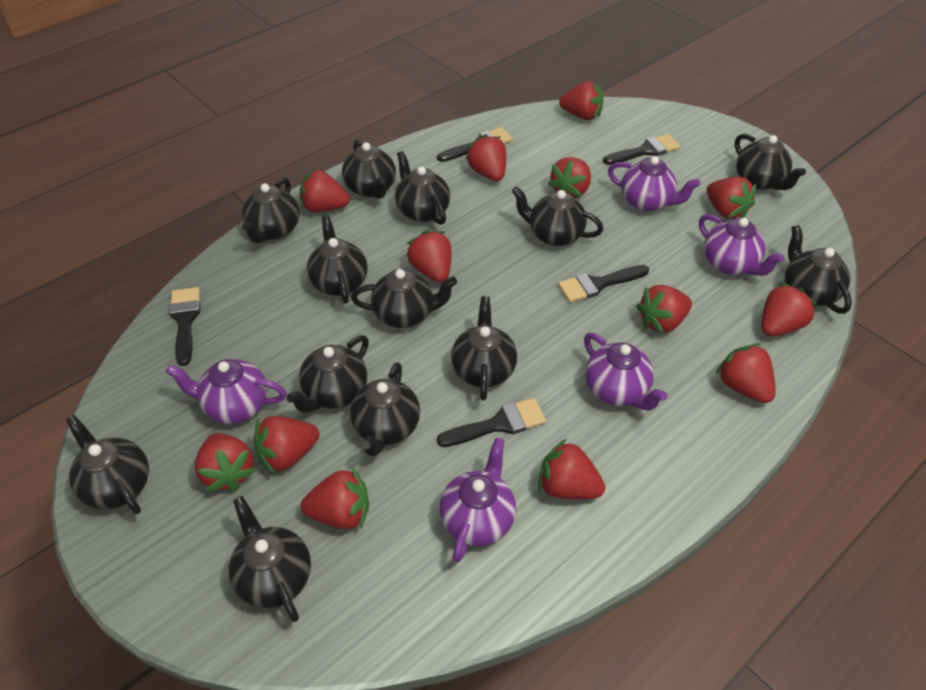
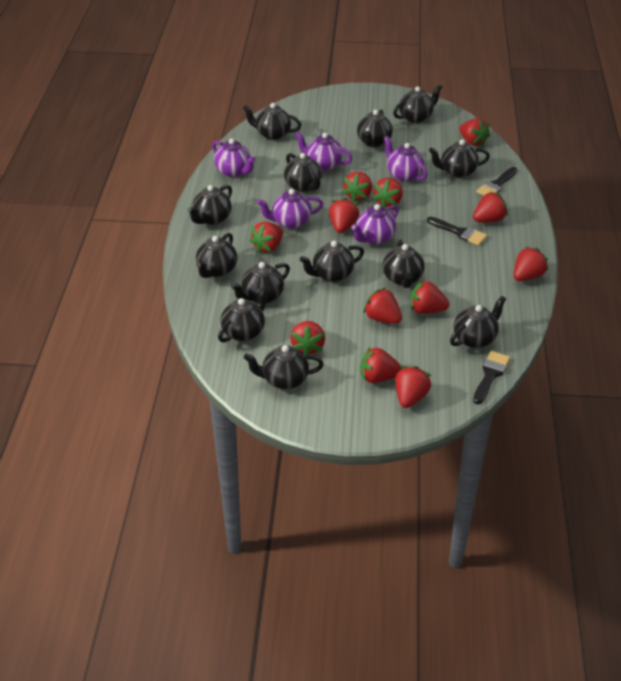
black brush: 5 -> 3
red strawberry: 13 -> 12

